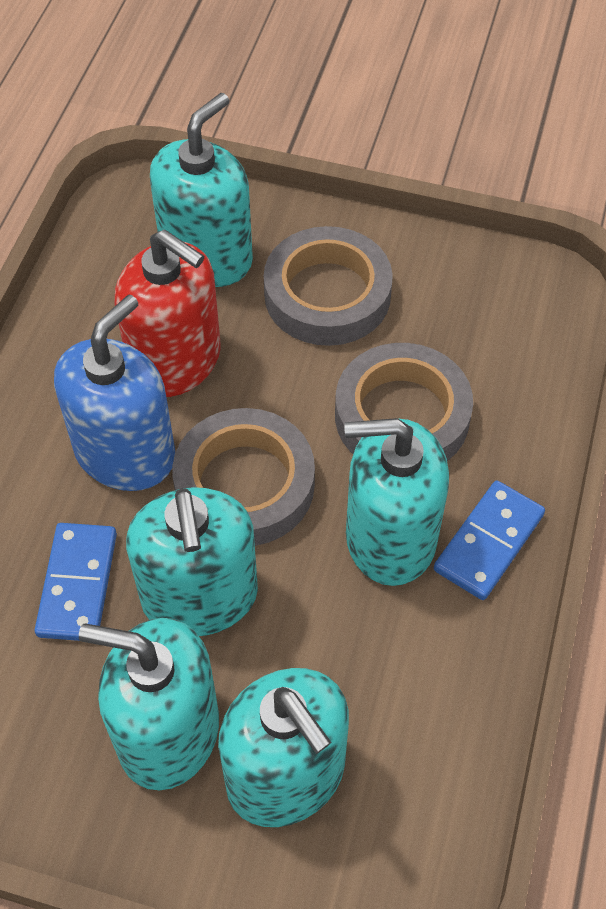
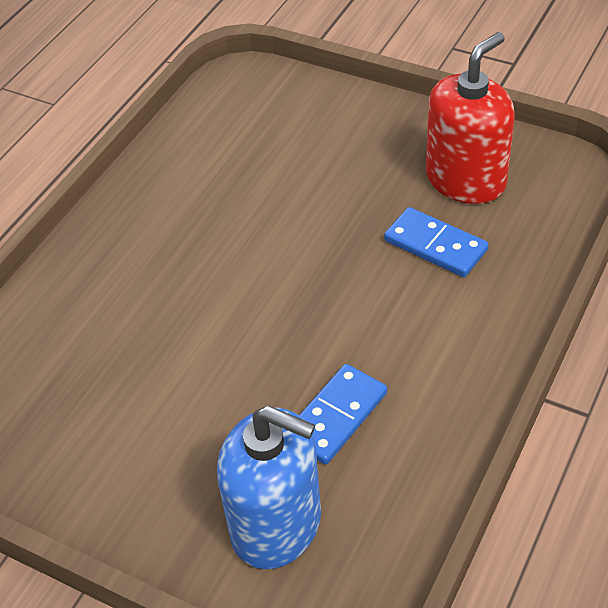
grey tape: 3 -> 0
turquoise soap dispenser: 5 -> 0

